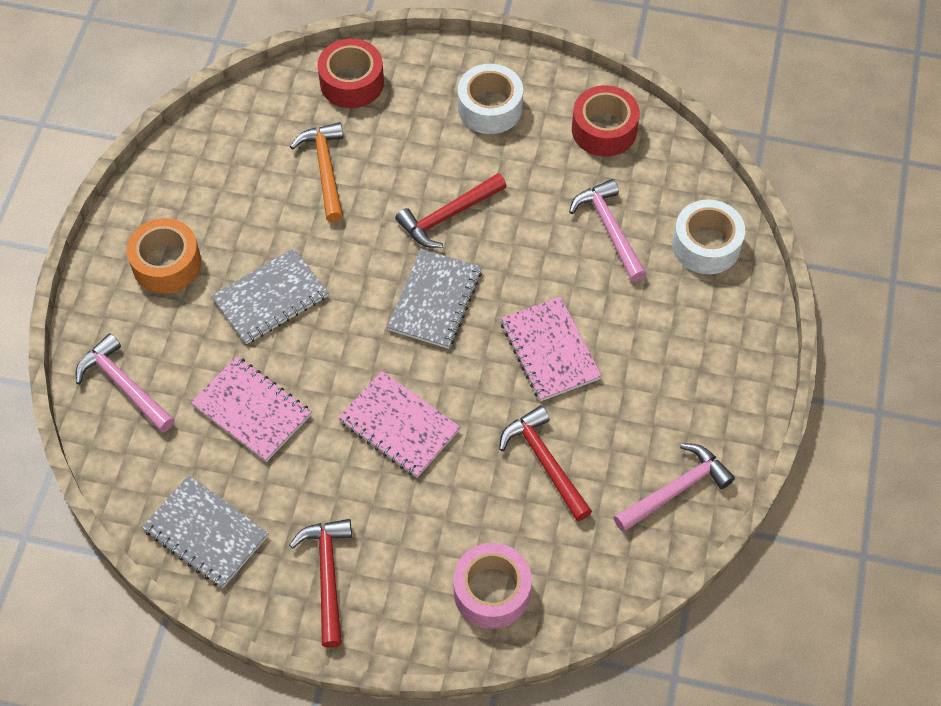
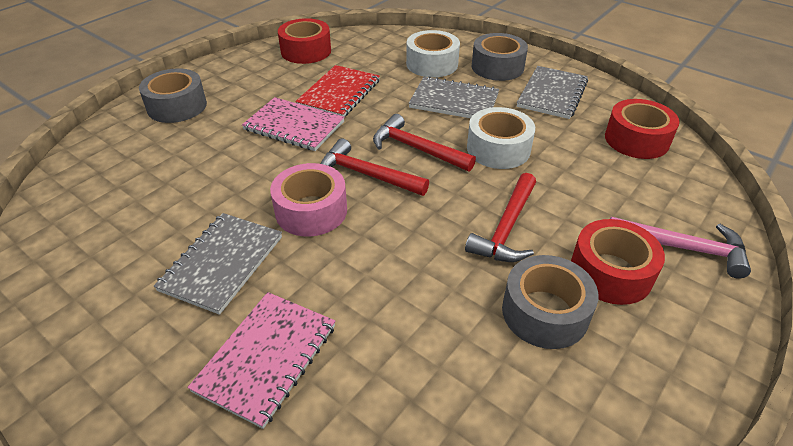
grey tape: 0 -> 3
orange hammer: 1 -> 0
orange tape: 1 -> 0
pink hammer: 3 -> 1
pink notebook: 3 -> 2
red notebook: 0 -> 1
red tape: 2 -> 3

